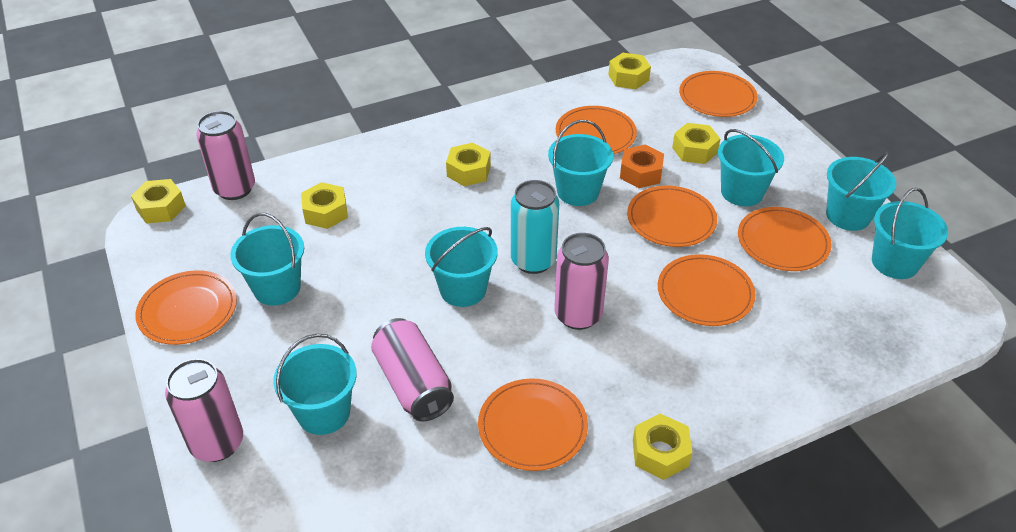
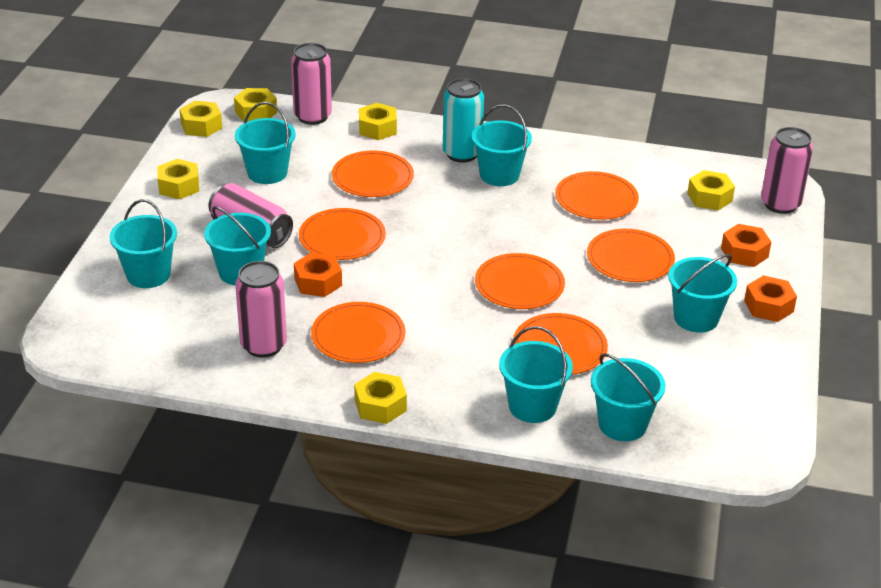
orange nut: 1 -> 3

